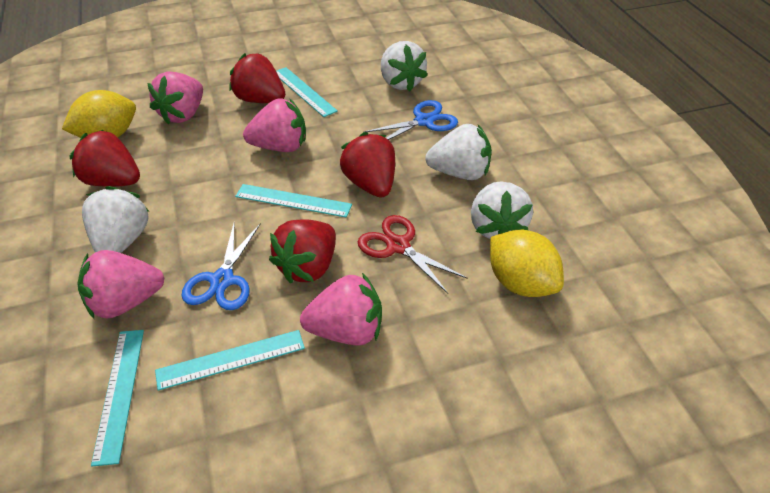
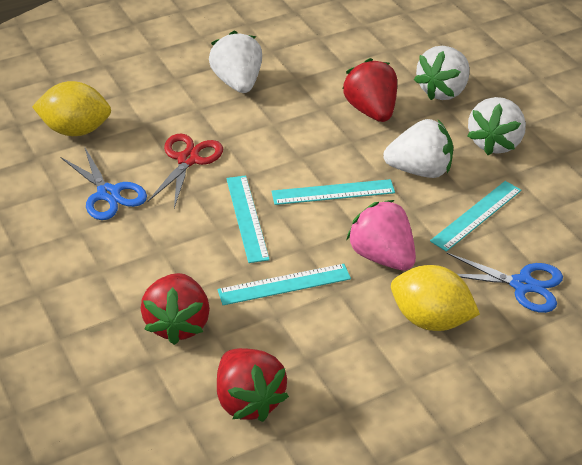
pink strawberry: 4 -> 1
red strawberry: 4 -> 3

